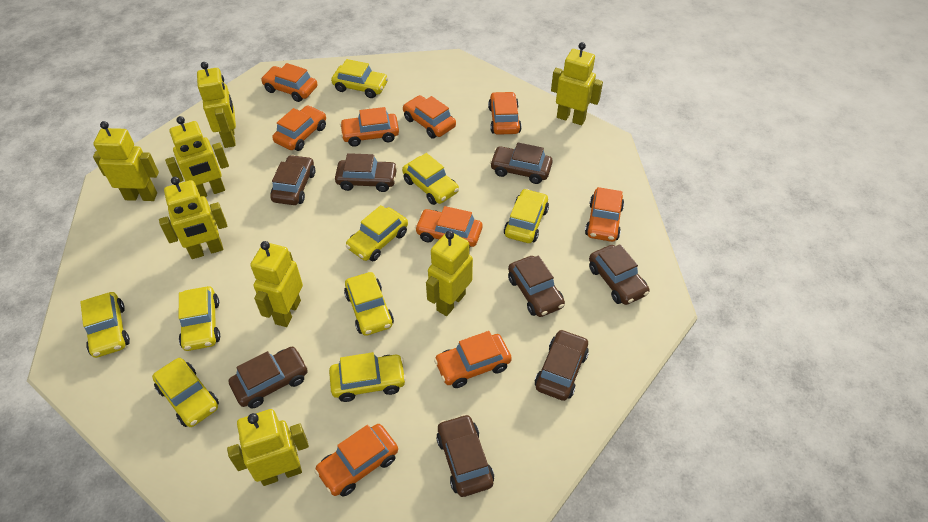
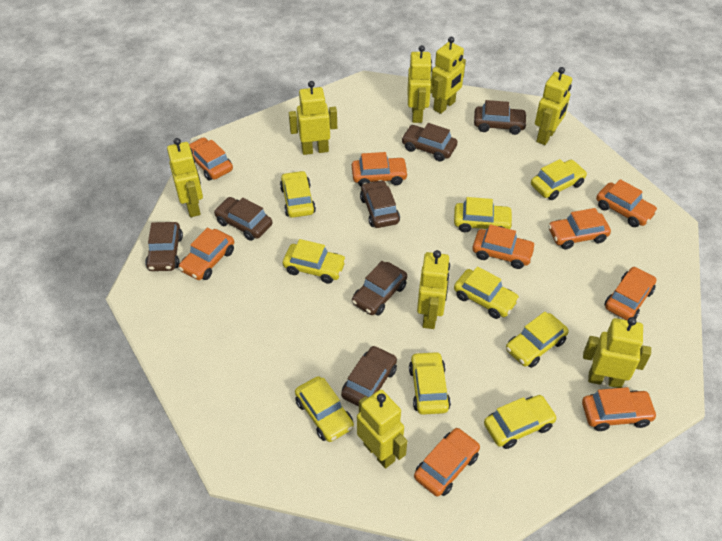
brown car: 8 -> 7

